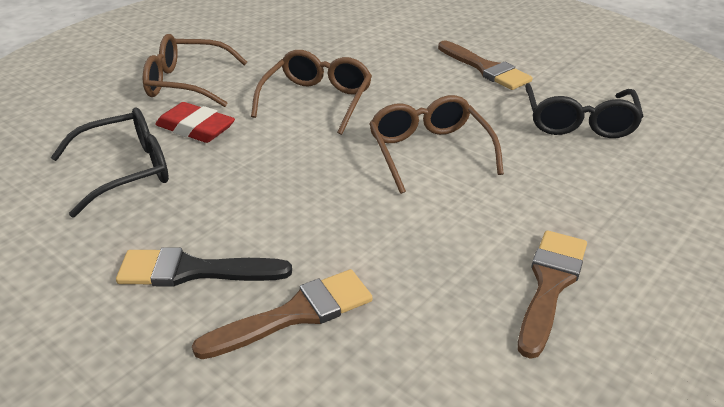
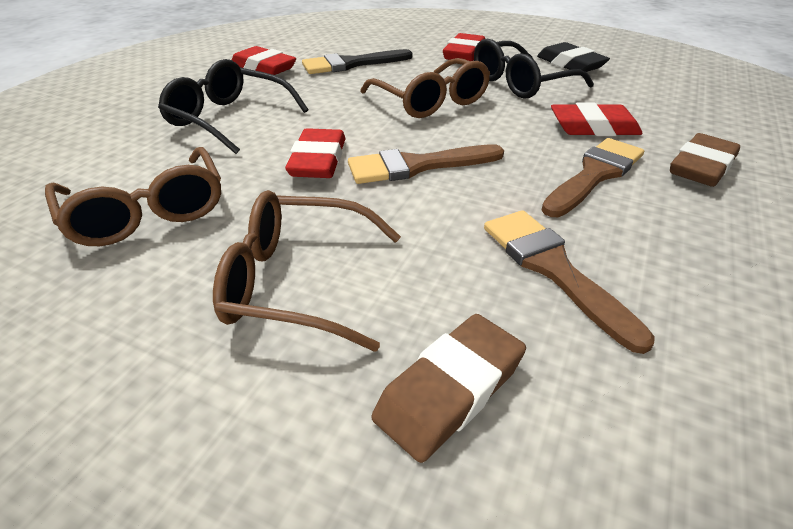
black eraser: 0 -> 1
brown eraser: 0 -> 2
red eraser: 1 -> 4

